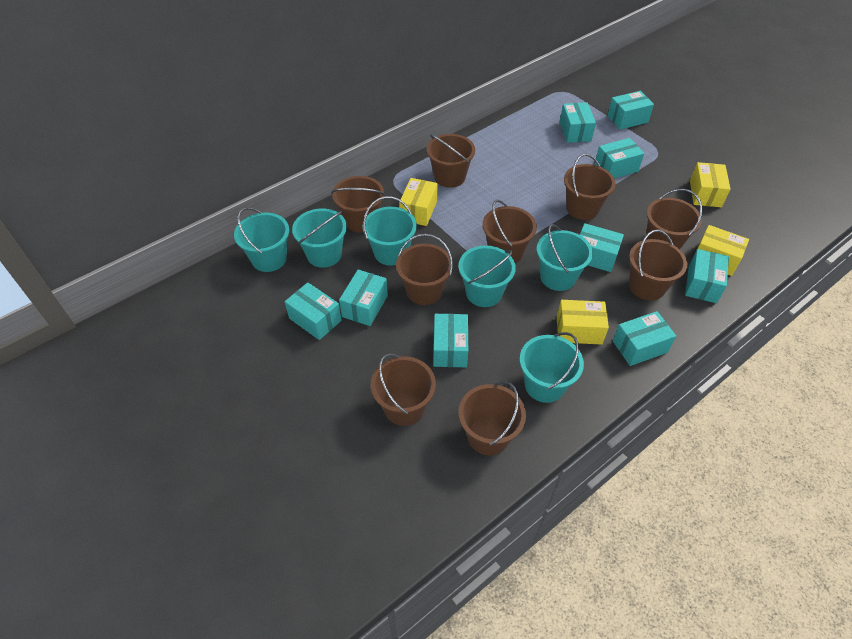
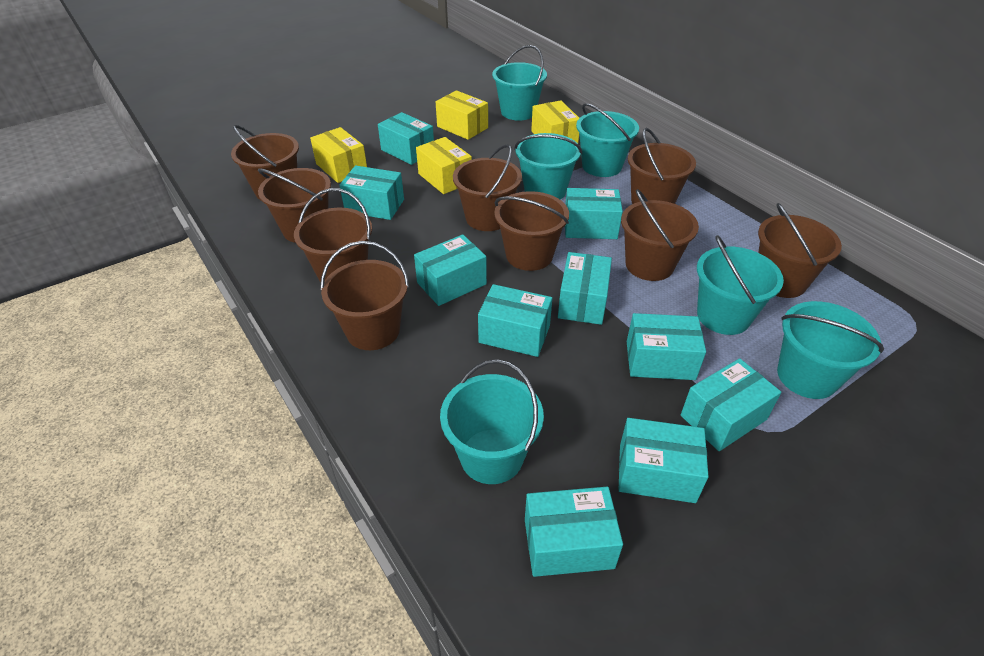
turquoise box: 9 -> 10

